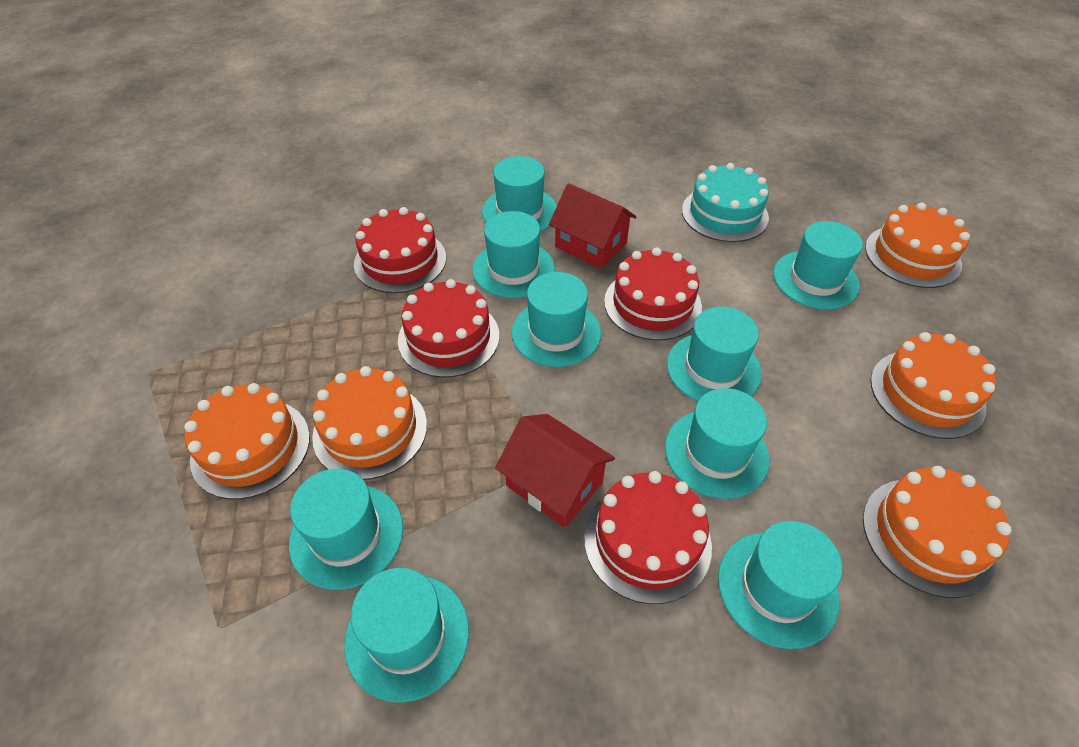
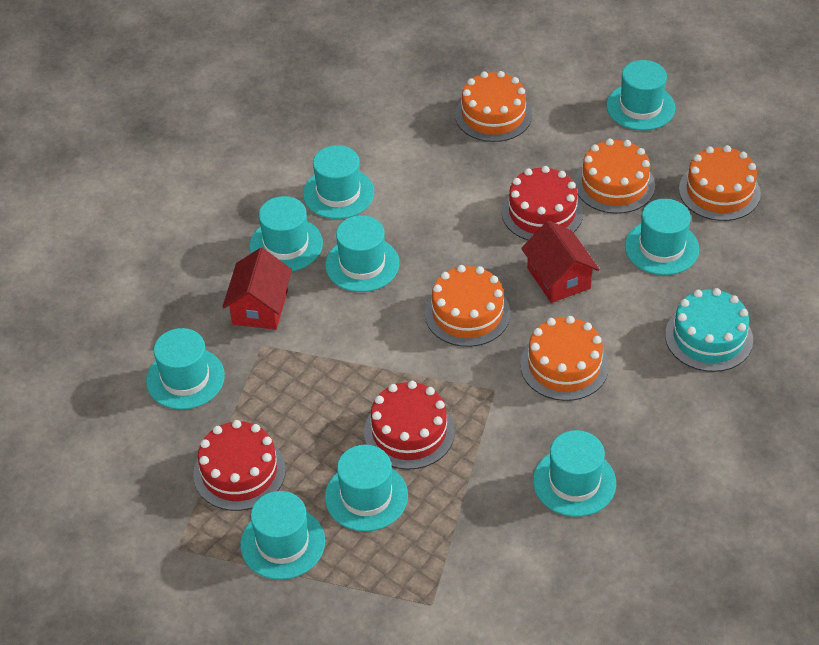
red cake: 4 -> 3

